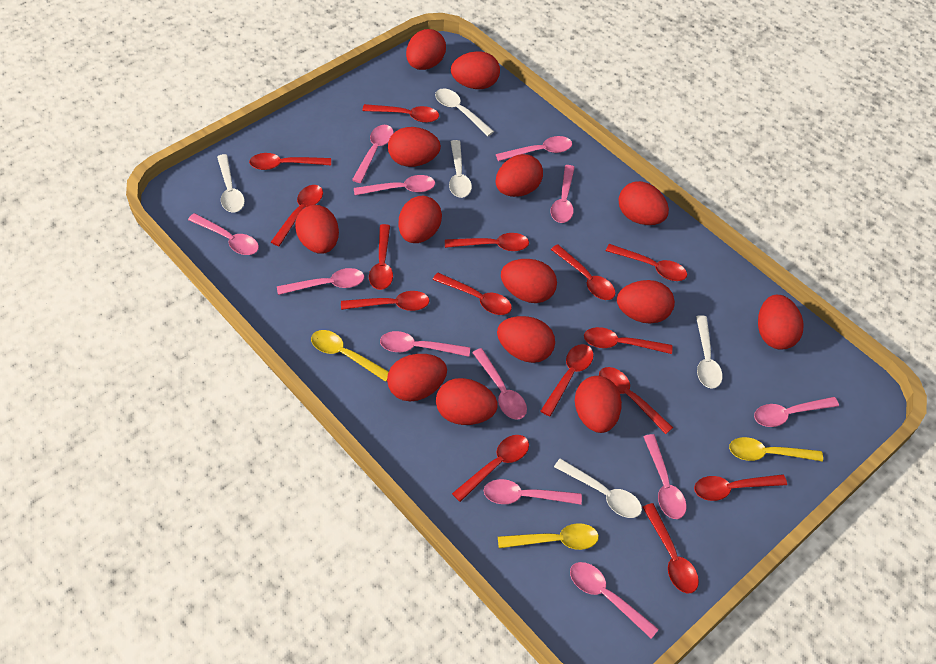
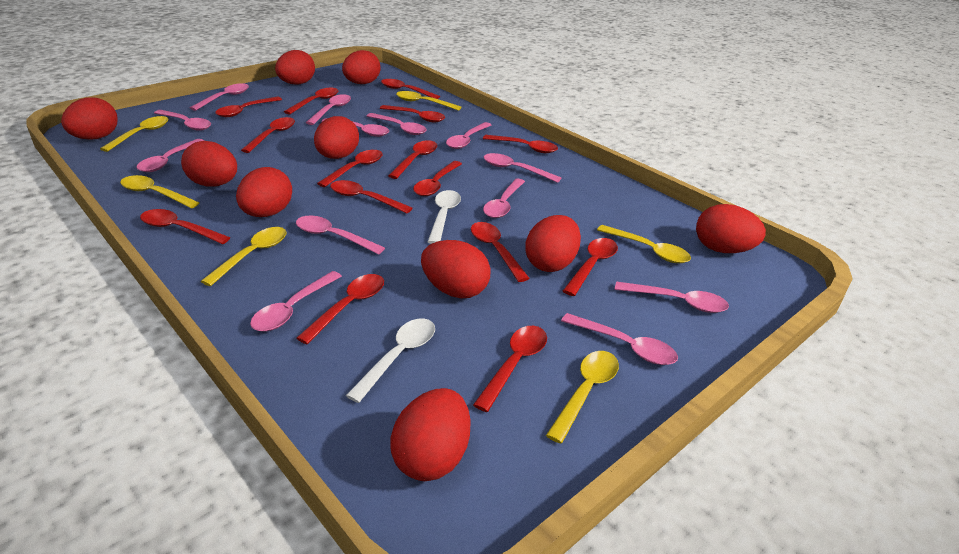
pink spoon: 12 -> 13
red egg: 14 -> 10
white spoon: 5 -> 2
yellow spoon: 3 -> 6

